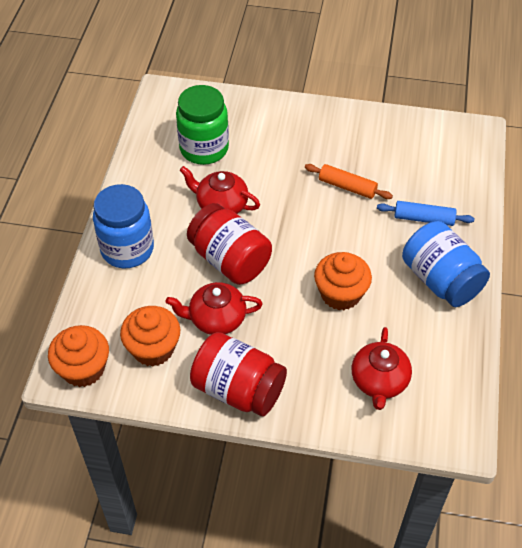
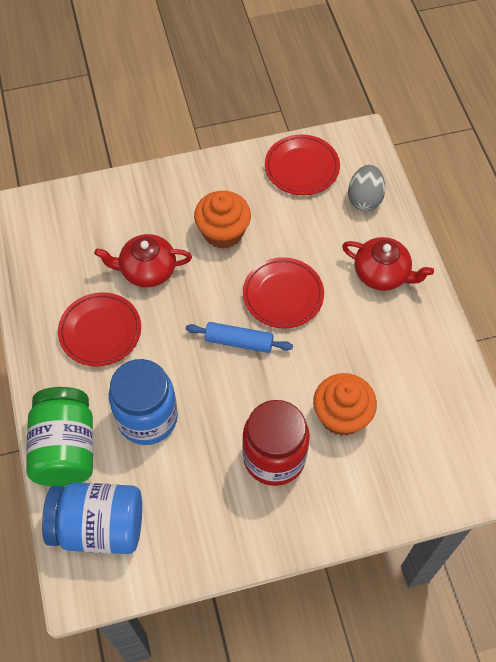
grey egg: 0 -> 1
orange cupcake: 3 -> 2
orange rolling pin: 1 -> 0
red jar: 2 -> 1
red plate: 0 -> 3
red teapot: 3 -> 2

